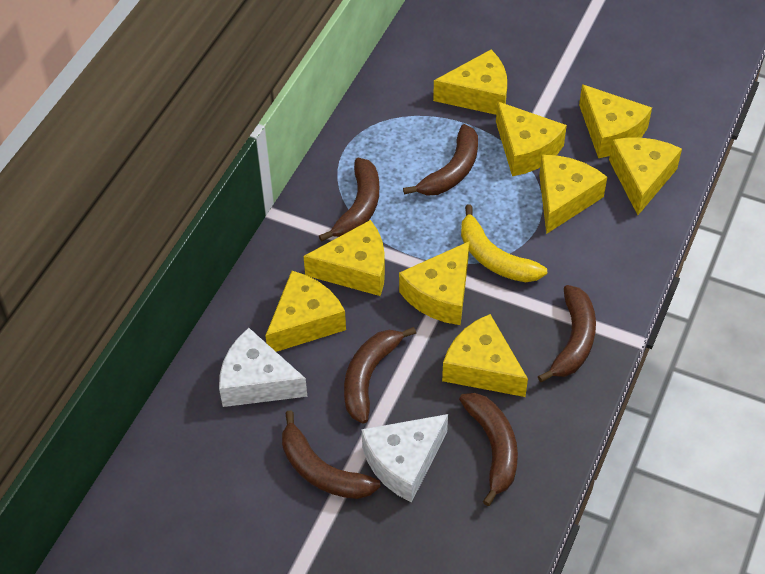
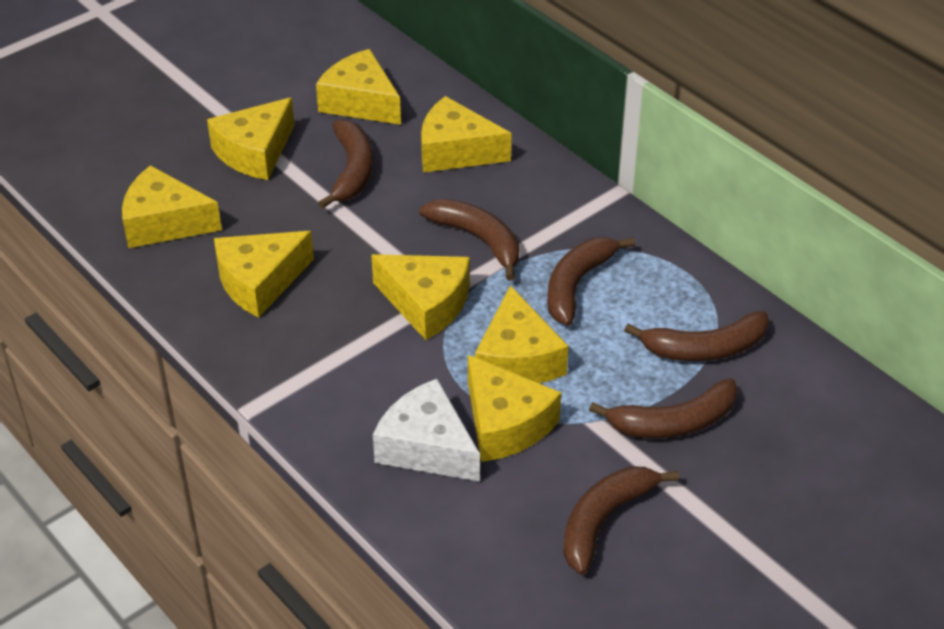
white cheese: 2 -> 1
yellow banana: 1 -> 0
yellow cheese: 9 -> 8

